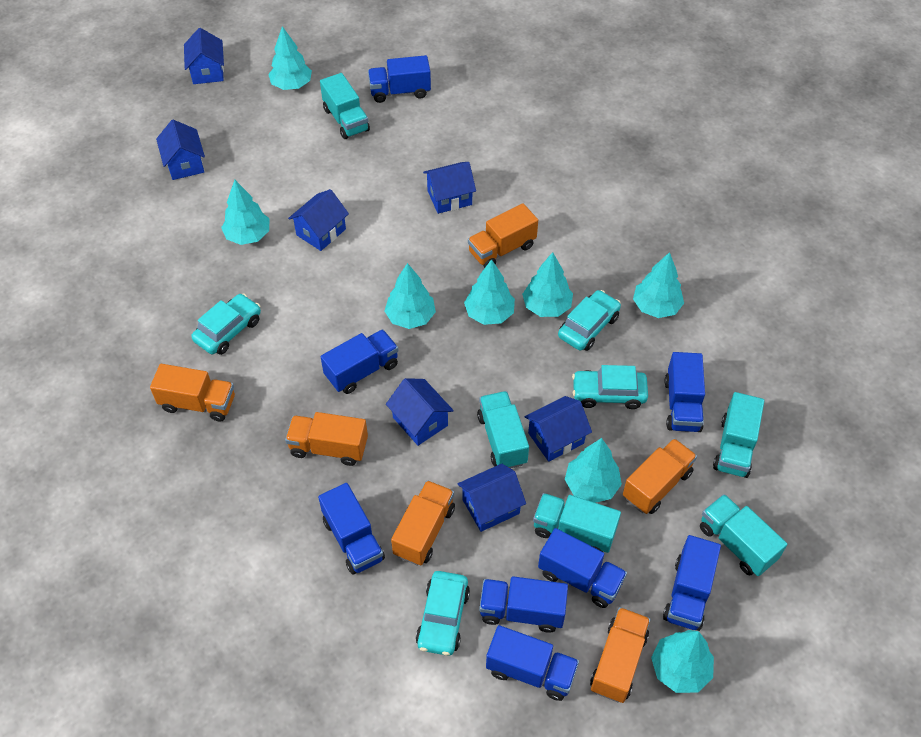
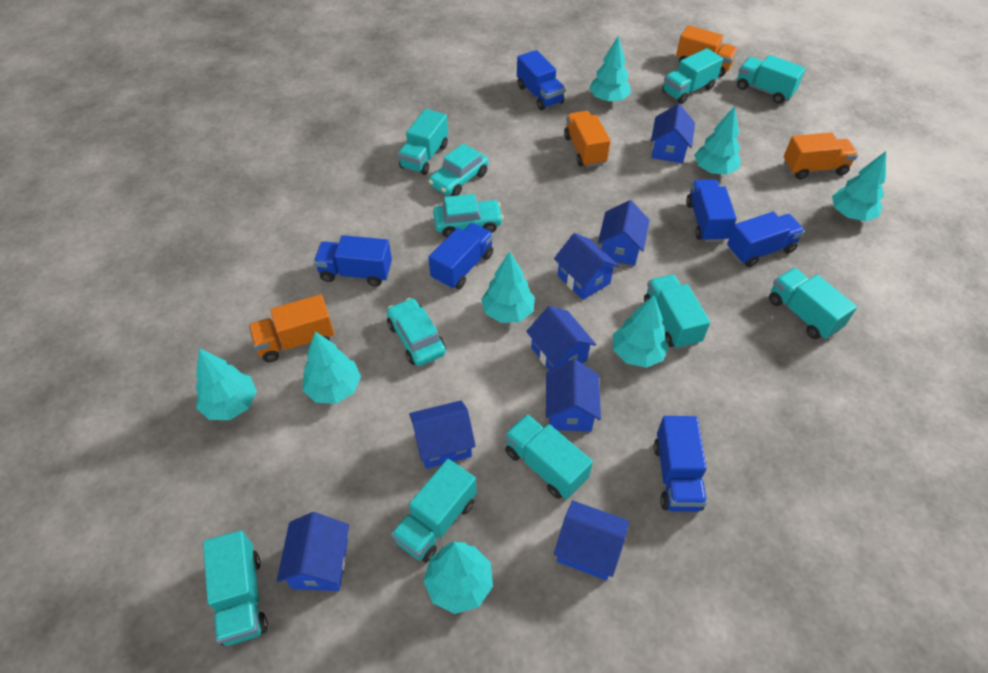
blue house: 7 -> 8
blue truck: 8 -> 6
orange truck: 6 -> 4
turquoise car: 4 -> 3
turquoise truck: 5 -> 8

